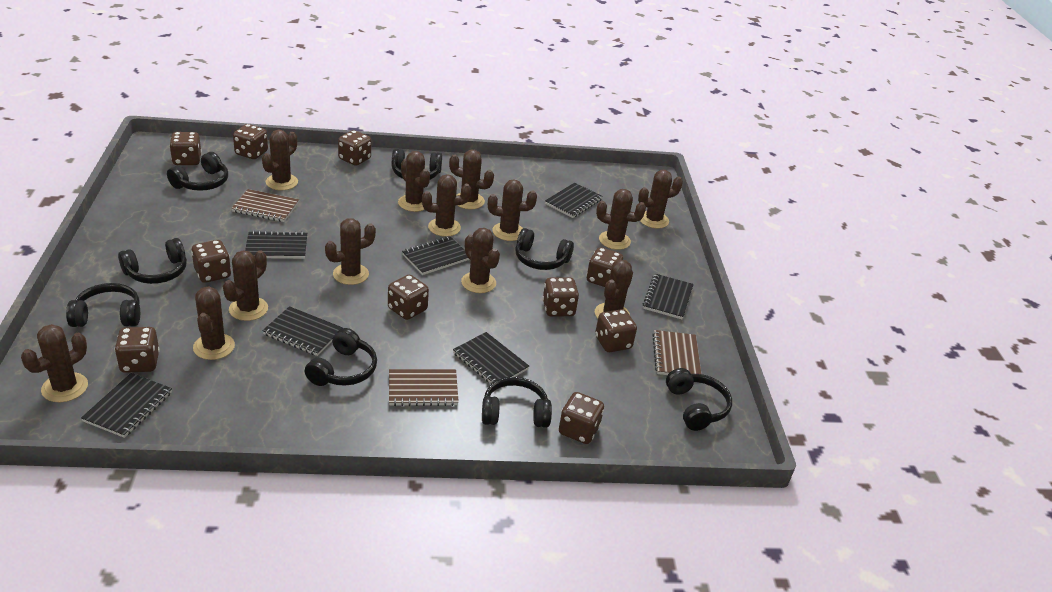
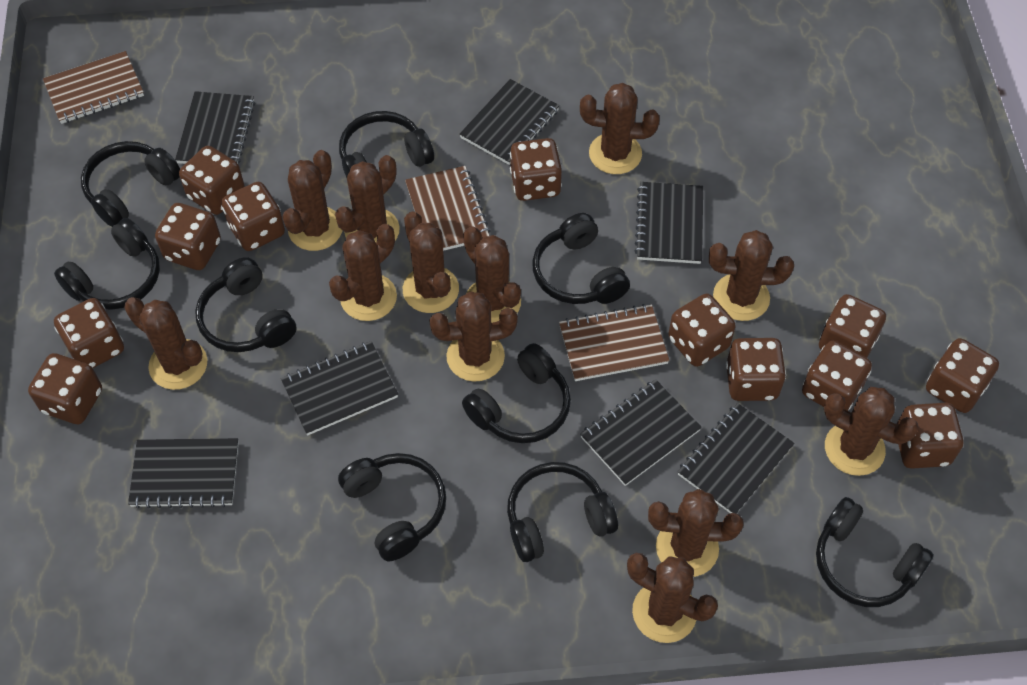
black headphones: 8 -> 9
brown cactus: 13 -> 12
brown dice: 10 -> 12

